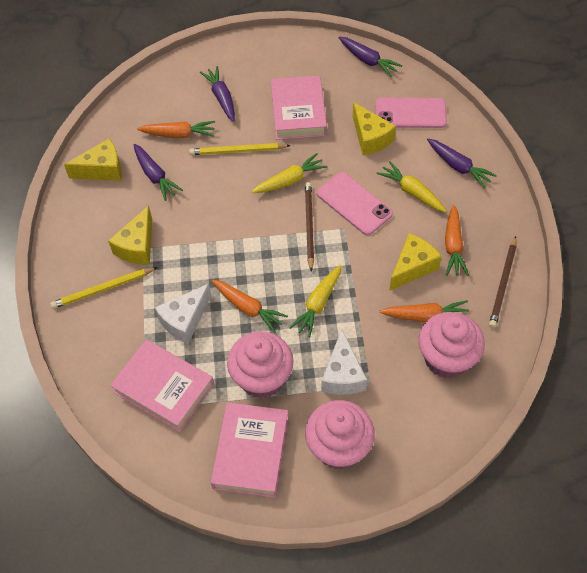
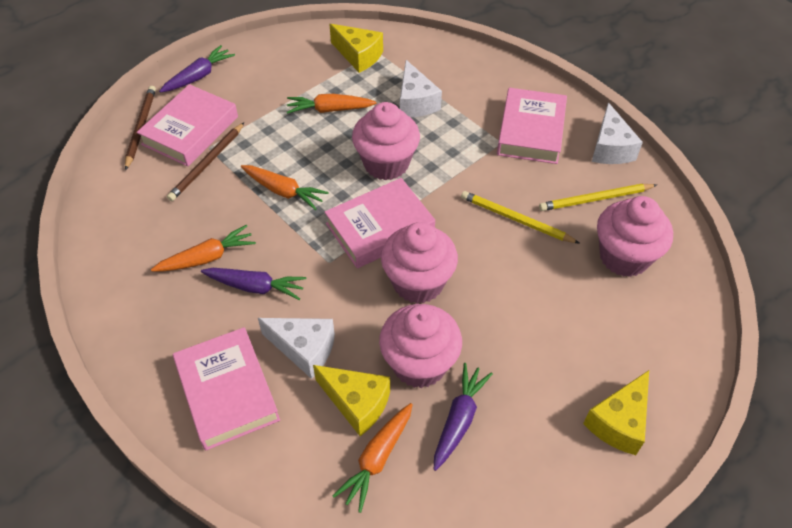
pink book: 3 -> 4
pink cupcake: 3 -> 4
pink phone: 2 -> 0
purple carrot: 4 -> 3
white cheese: 2 -> 3
yellow carrot: 3 -> 0
yellow cheese: 4 -> 3

